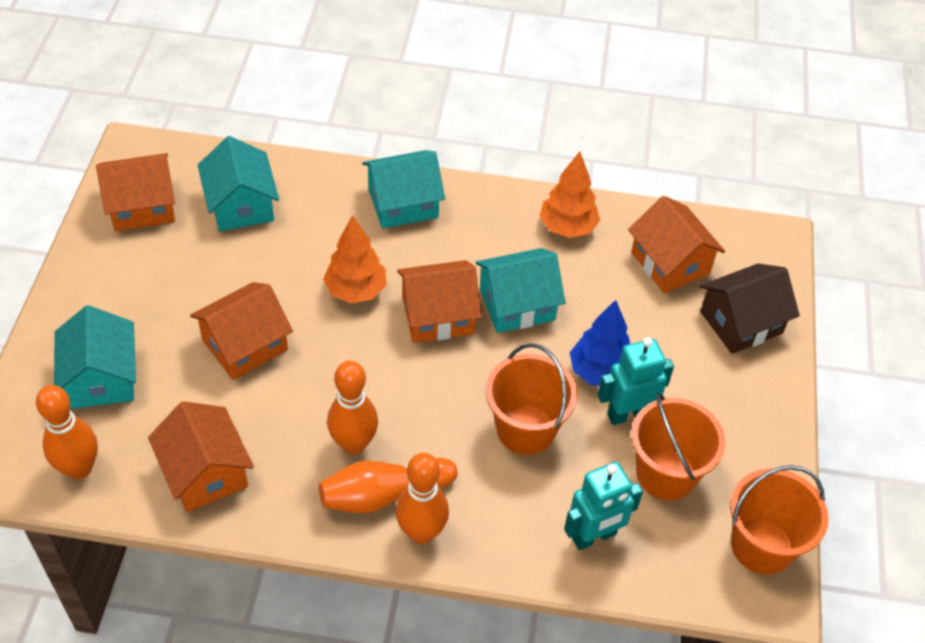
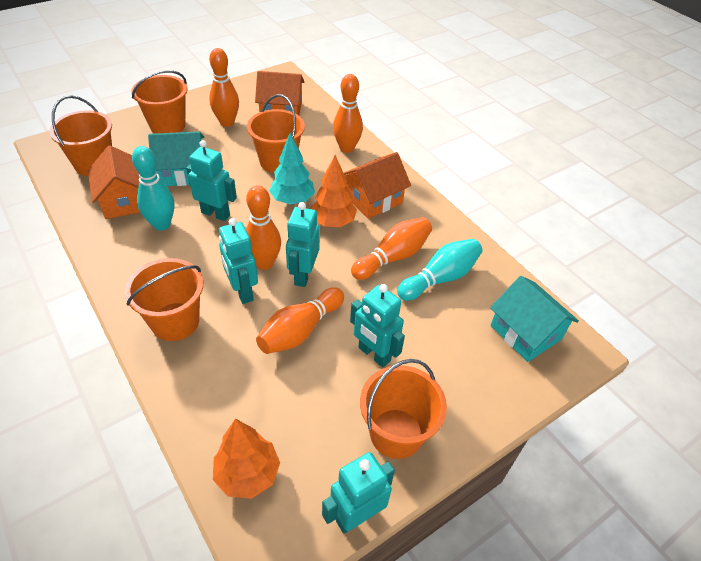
blue tree: 1 -> 0
brown house: 1 -> 0
orange bowling pin: 4 -> 5
orange bucket: 3 -> 5
orange house: 5 -> 3
turquoise bowling pin: 0 -> 2
turquoise house: 4 -> 2
turquoise robot: 2 -> 5
turquoise tree: 0 -> 1

